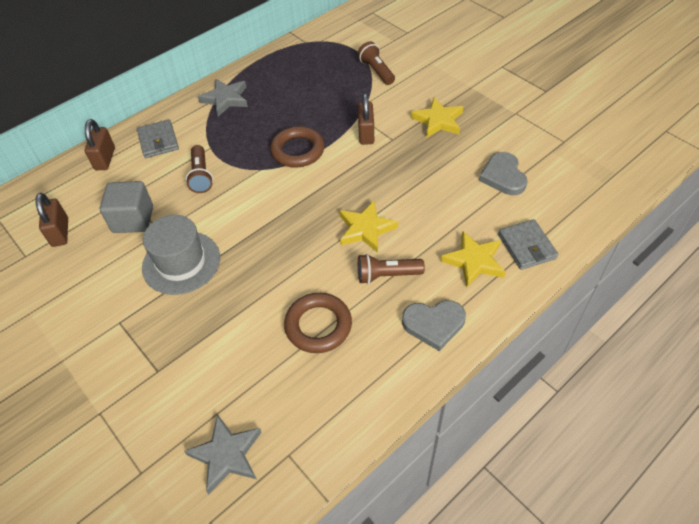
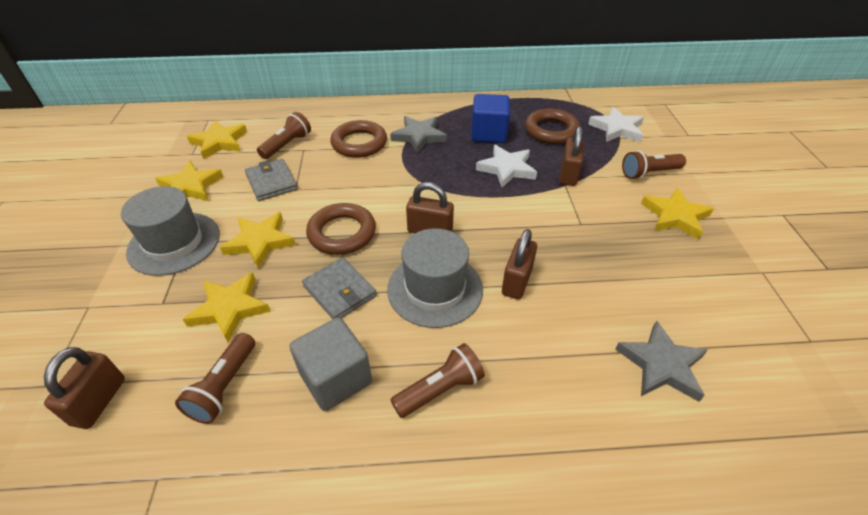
blue cube: 0 -> 1
brown flashlight: 3 -> 4
brown padlock: 3 -> 4
brown ring: 2 -> 3
grey hat: 1 -> 2
grey heart: 2 -> 0
white star: 0 -> 2
yellow star: 3 -> 5

